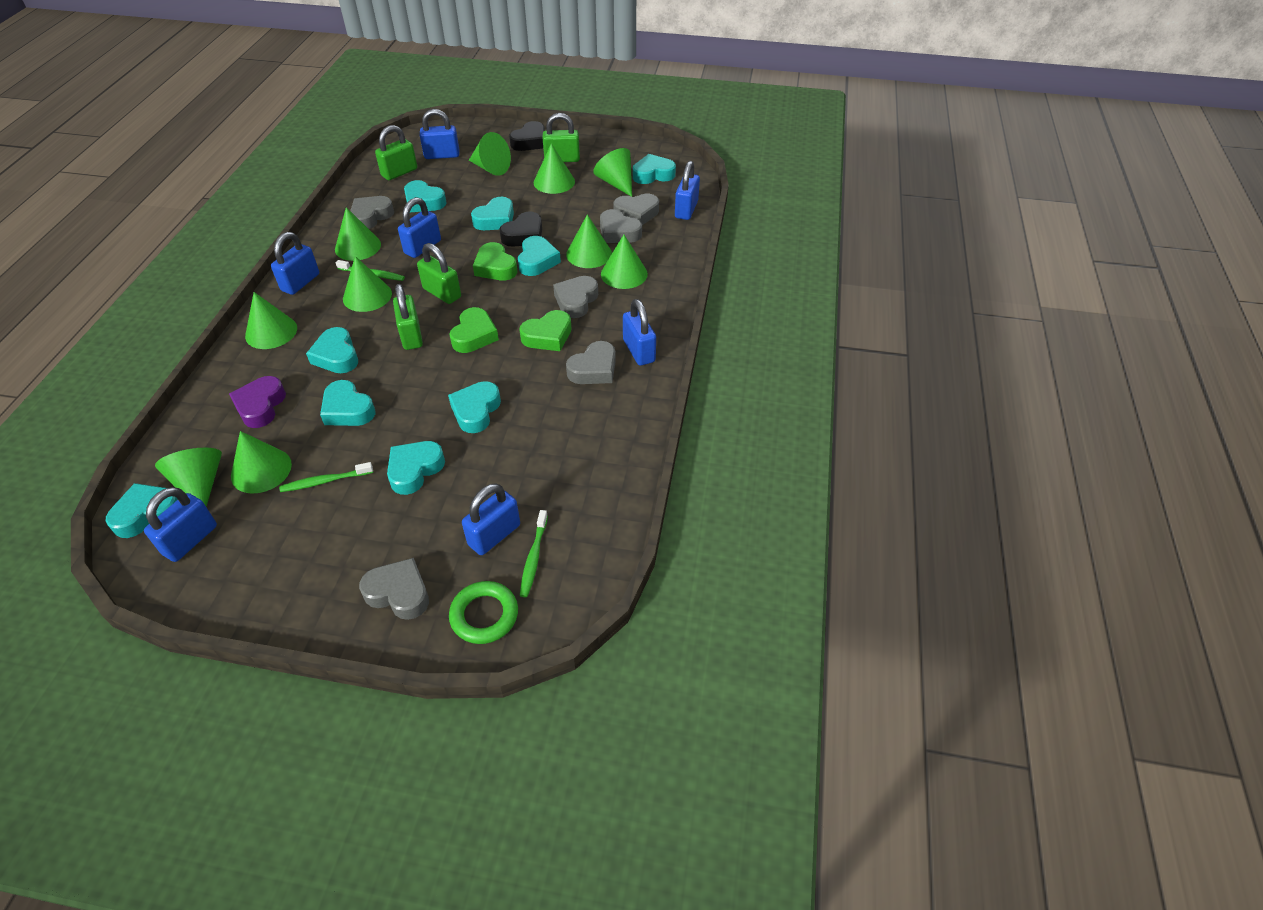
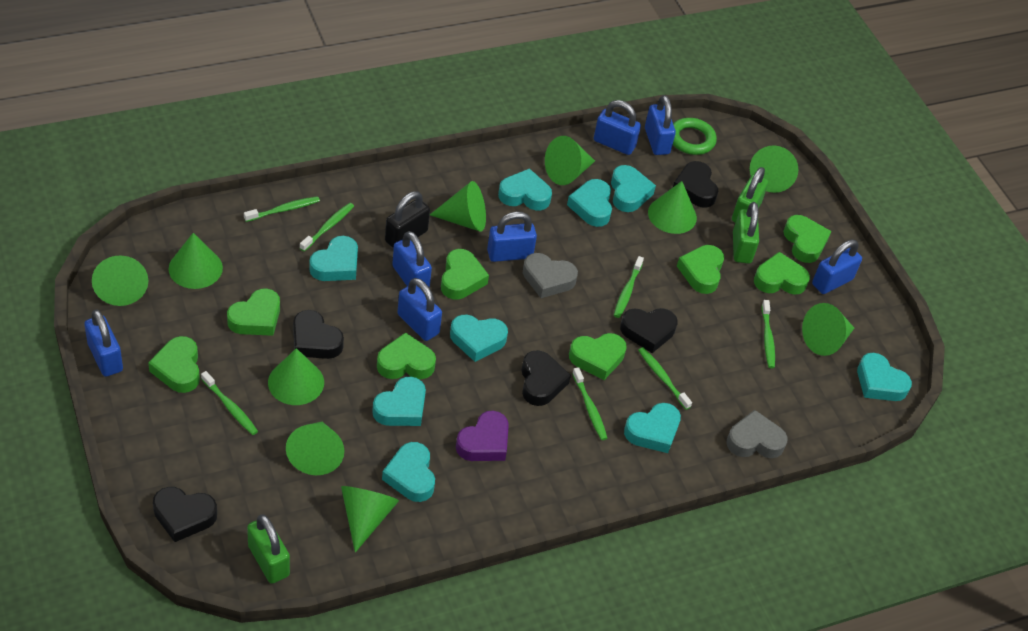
black heart: 2 -> 5
black padlock: 0 -> 1
green heart: 3 -> 8
green padlock: 4 -> 3
green toothbrush: 3 -> 7
grey heart: 6 -> 2

